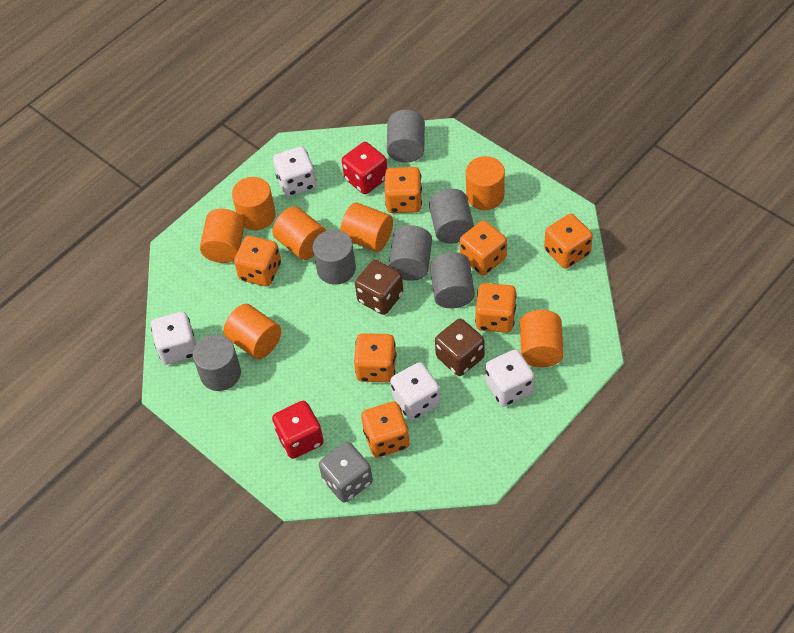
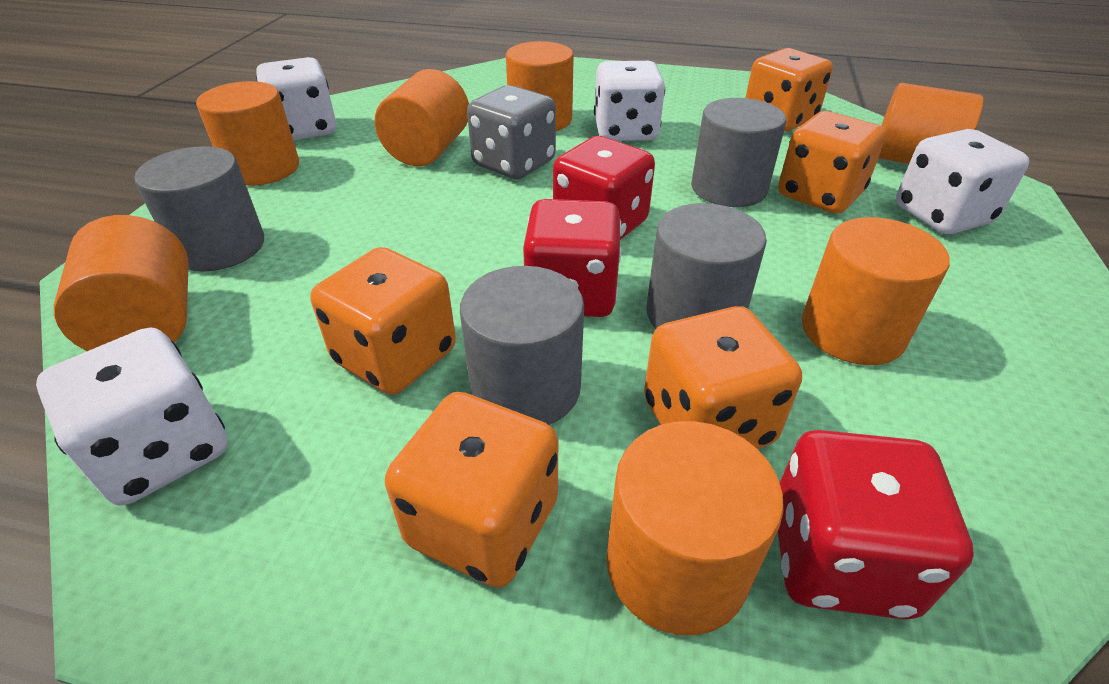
brown dice: 2 -> 0
grey cylinder: 6 -> 4
orange dice: 7 -> 5
red dice: 2 -> 3

